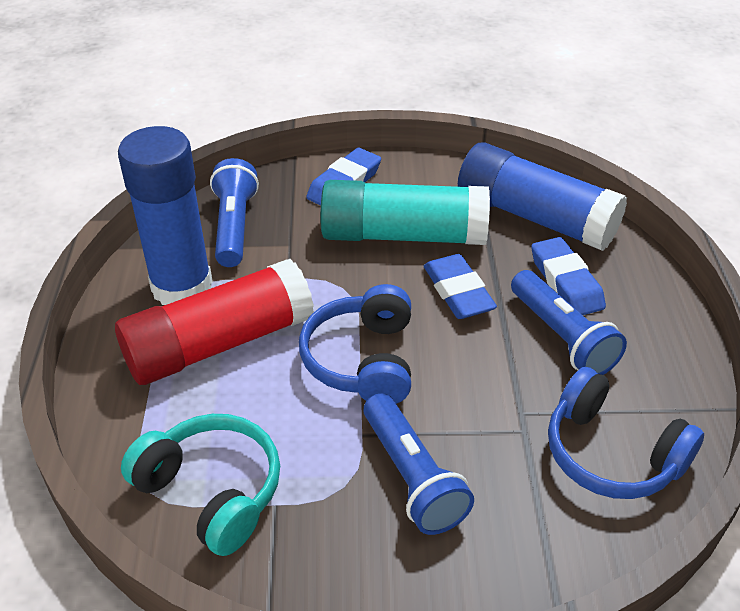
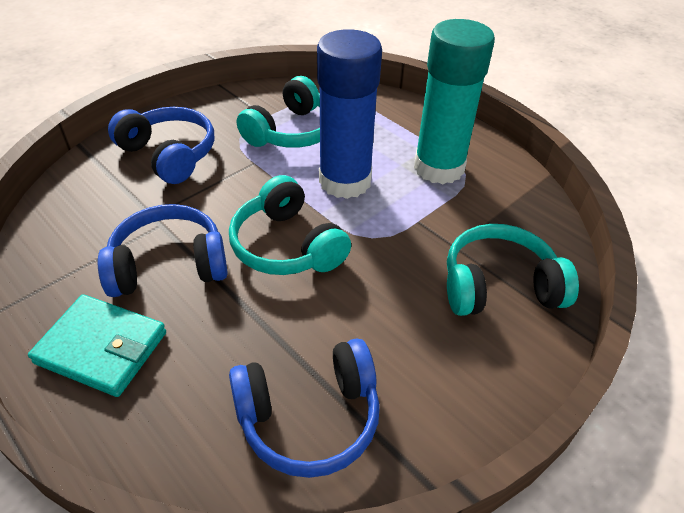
blue eraser: 3 -> 0
blue flashlight: 3 -> 0
blue glue stick: 2 -> 1
blue headphones: 2 -> 3
red glue stick: 1 -> 0
turquoise headphones: 1 -> 3
turquoise wallet: 0 -> 1

